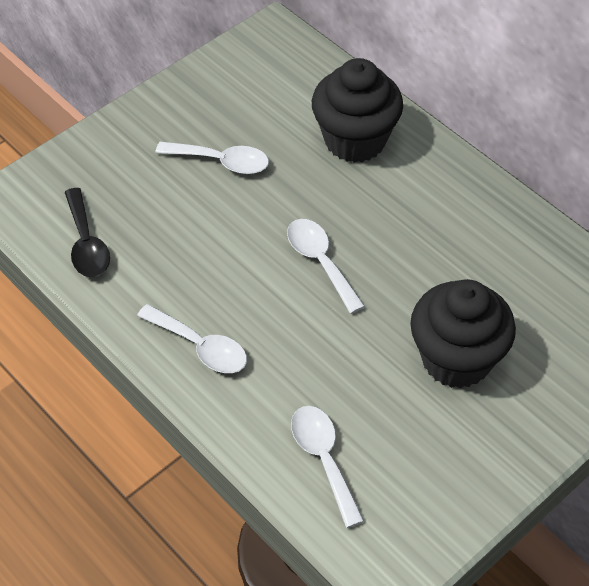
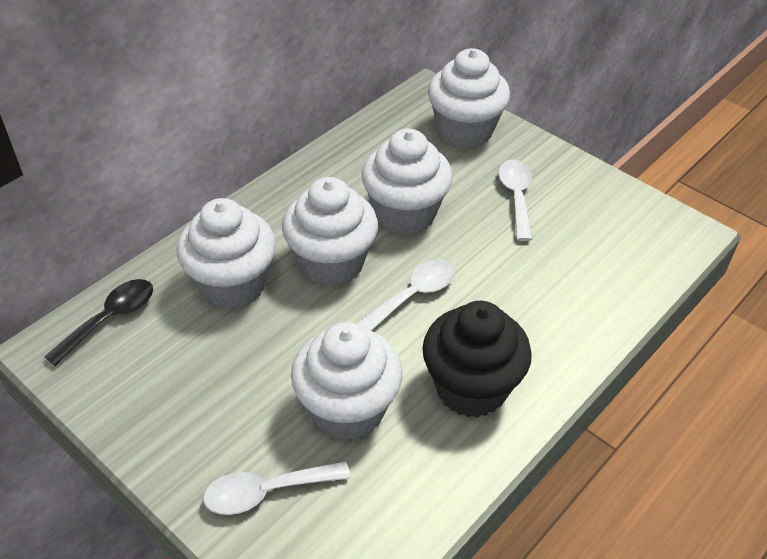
black cupcake: 2 -> 1
white cupcake: 0 -> 5
white spoon: 4 -> 3

